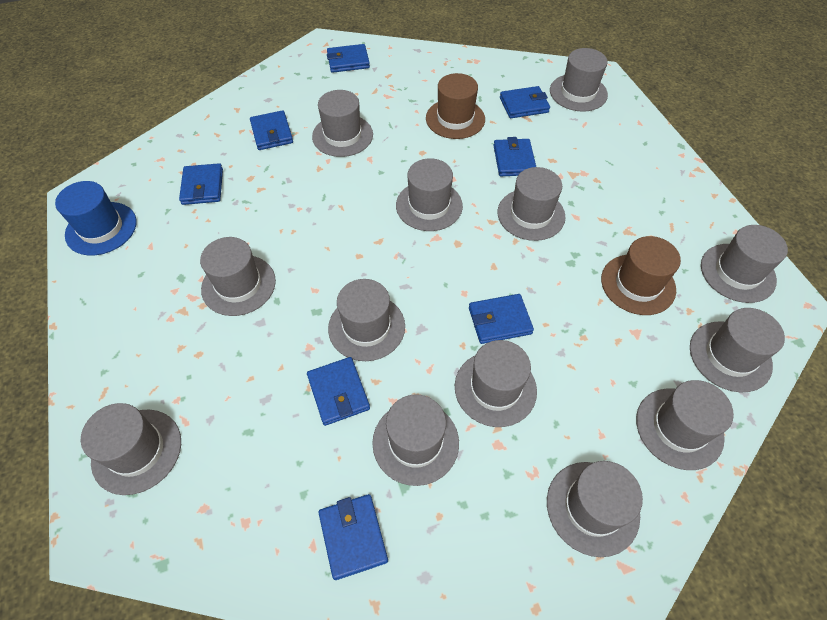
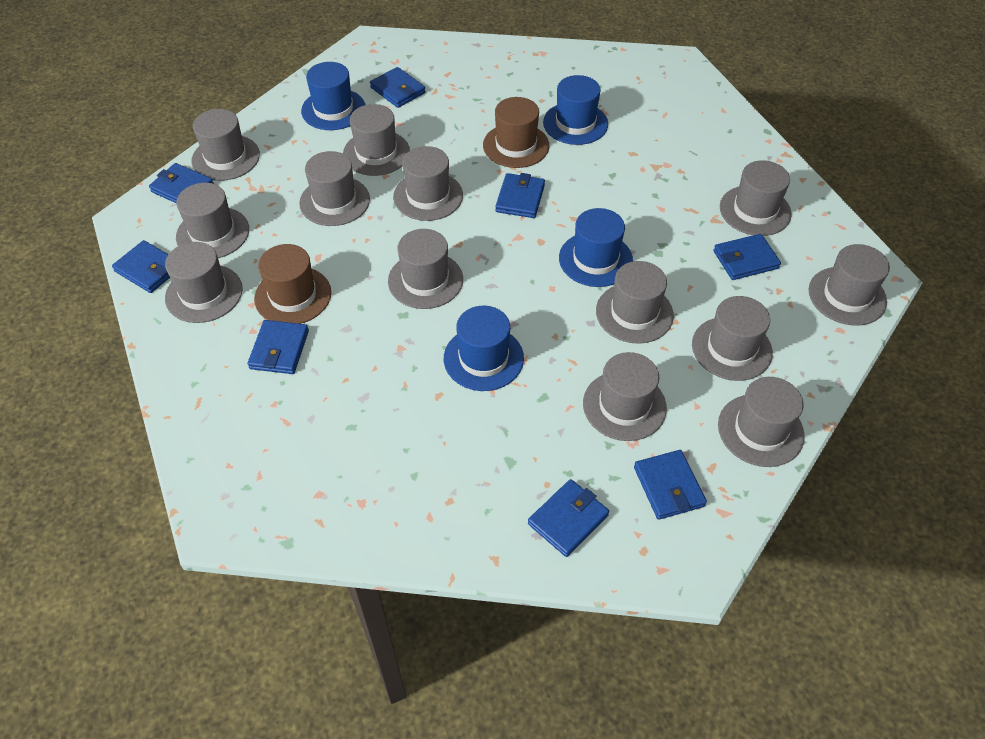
blue hat: 1 -> 4

